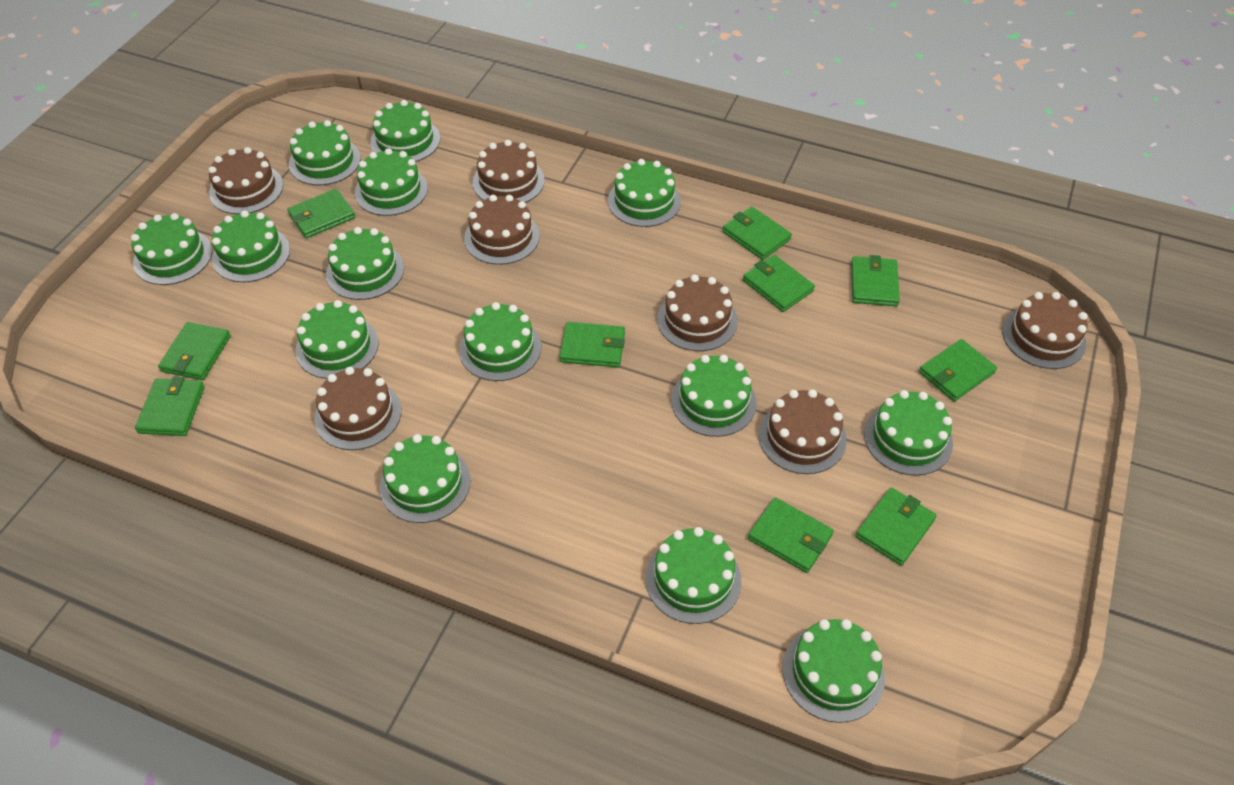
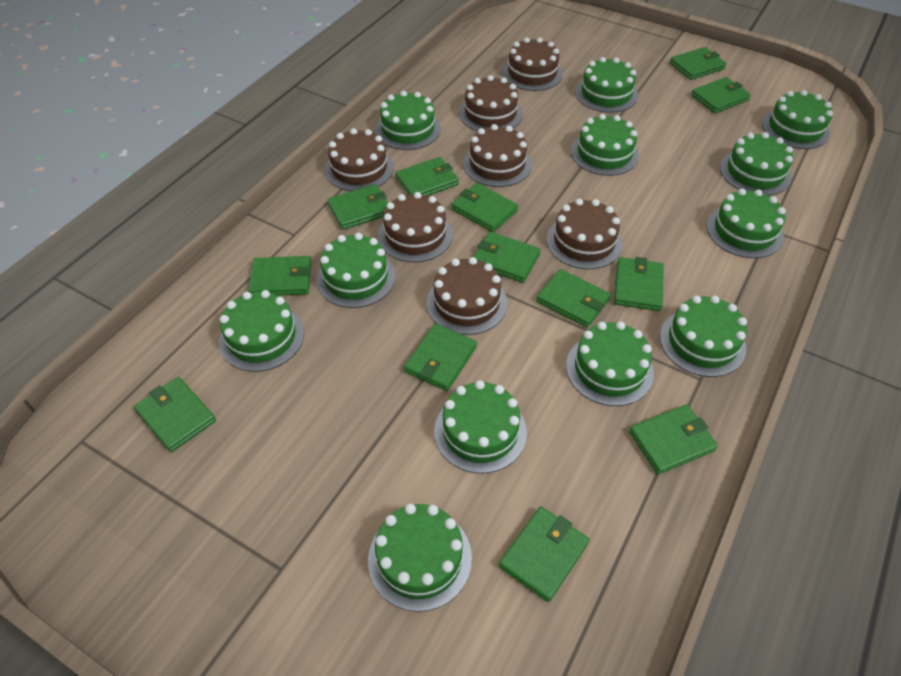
green cake: 14 -> 12
green wallet: 10 -> 13

